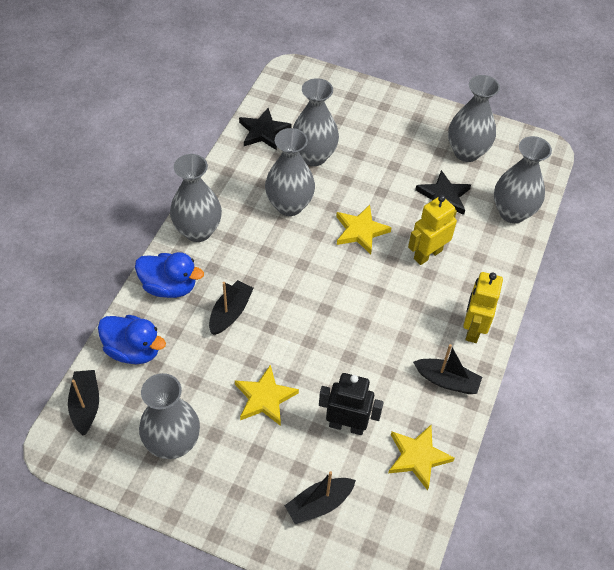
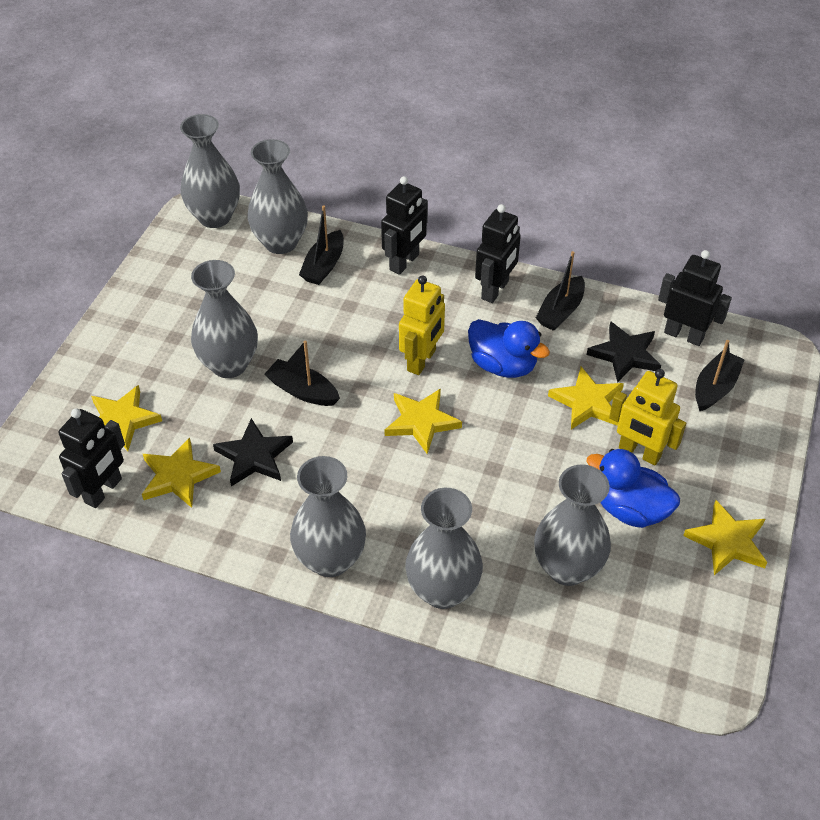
black robot: 1 -> 4
yellow star: 3 -> 5

